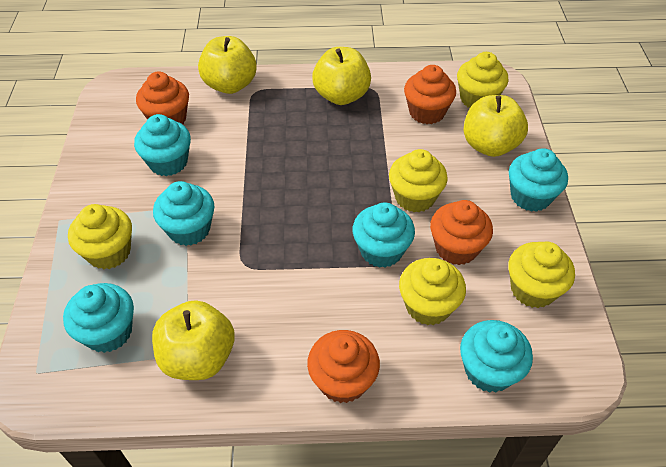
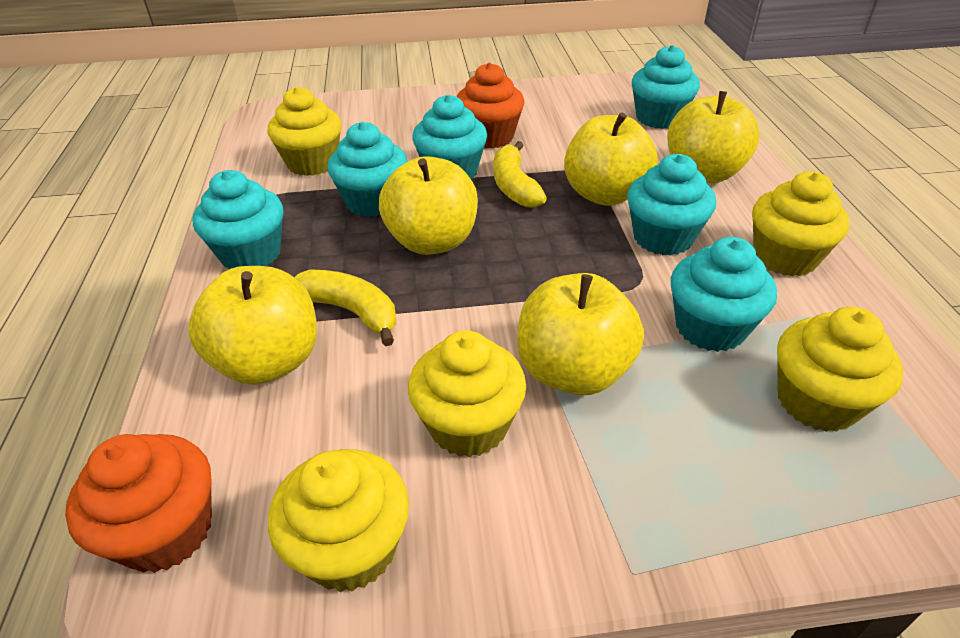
orange cupcake: 4 -> 2
yellow apple: 4 -> 5
yellow banana: 0 -> 2

